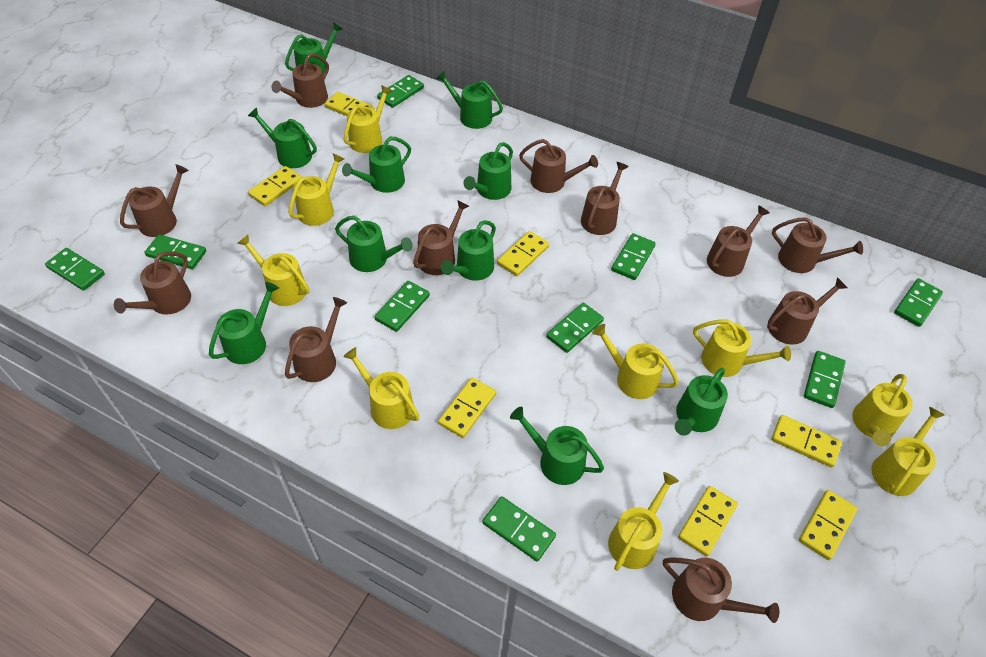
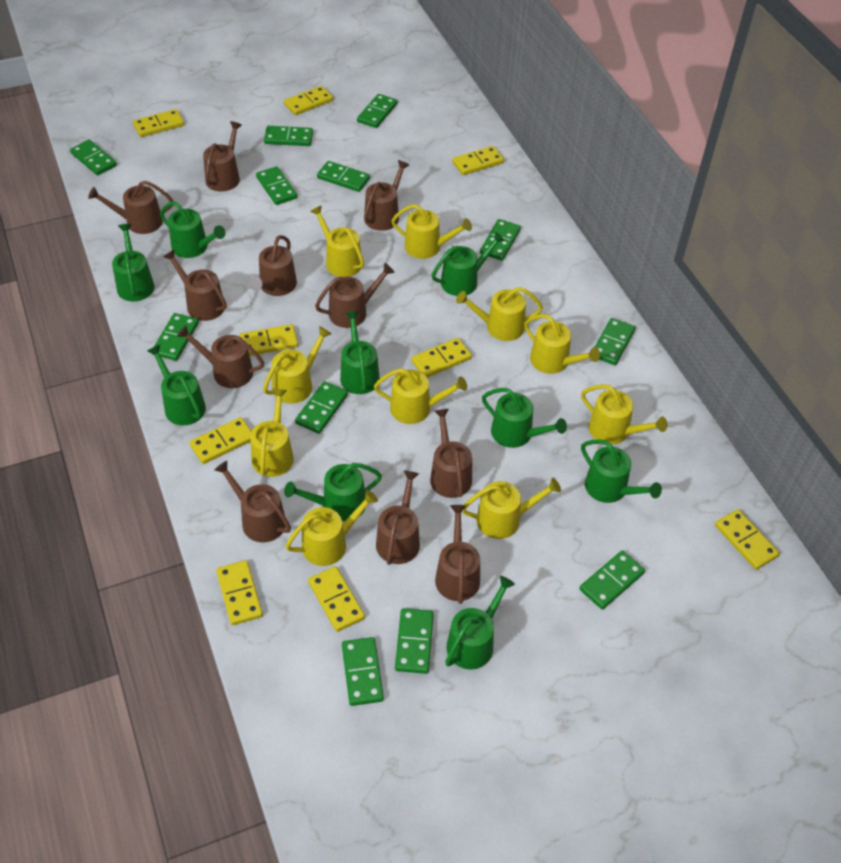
green domino: 9 -> 12
green watering can: 10 -> 9
yellow domino: 7 -> 9
yellow watering can: 9 -> 10

